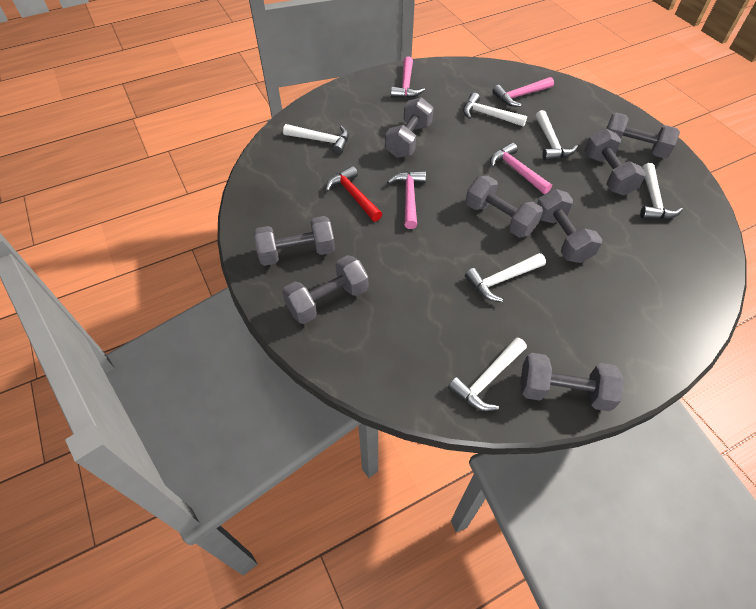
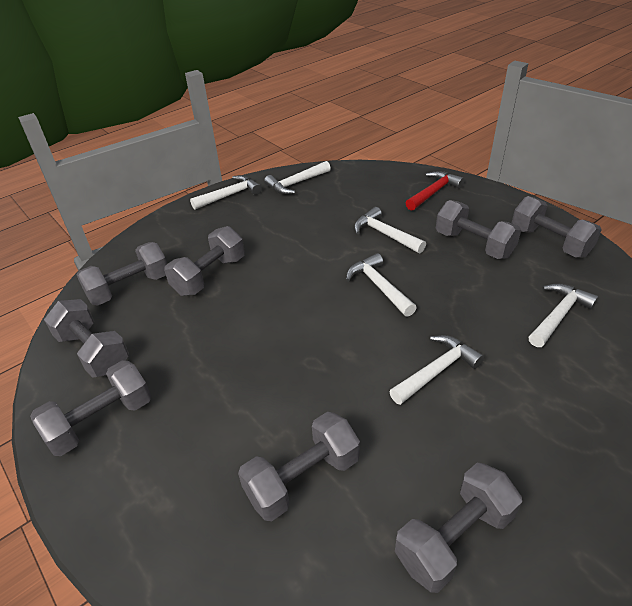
pink hammer: 4 -> 0

